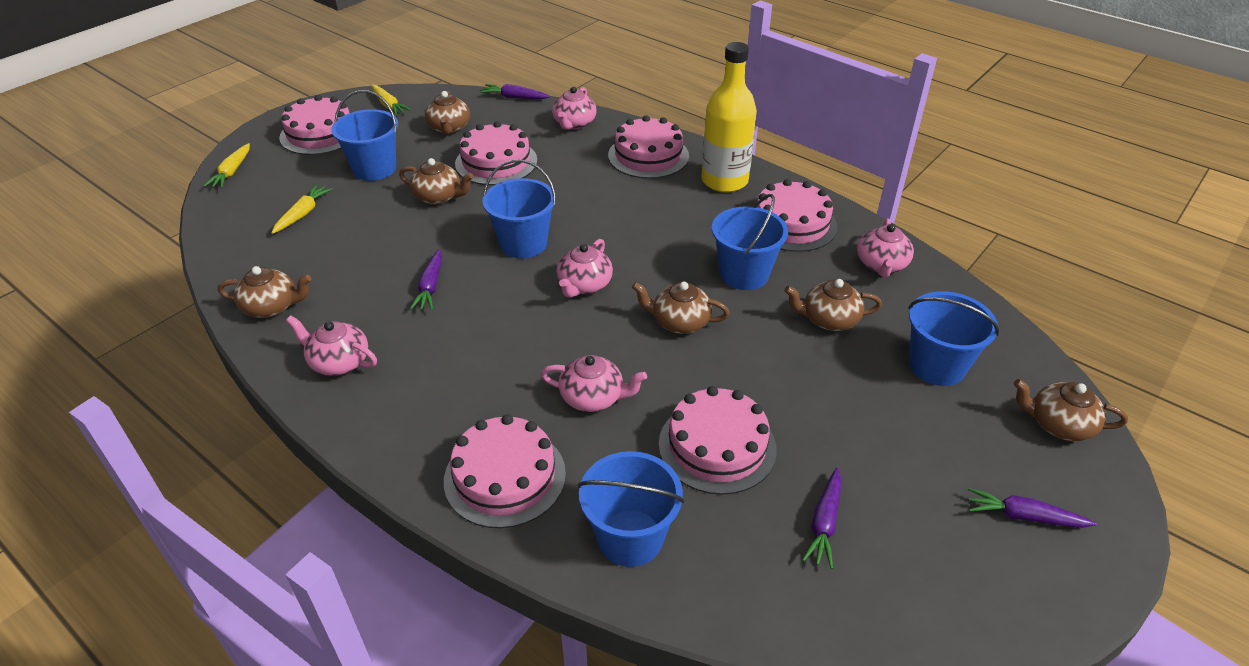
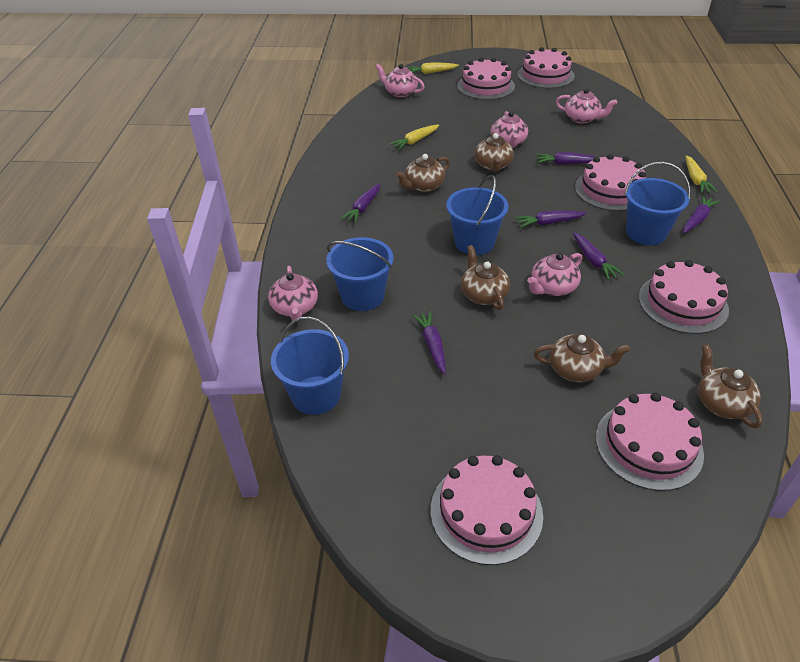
blue bucket: 5 -> 4
brown teapot: 6 -> 5
purple carrot: 4 -> 6
yellow bottle: 1 -> 0

